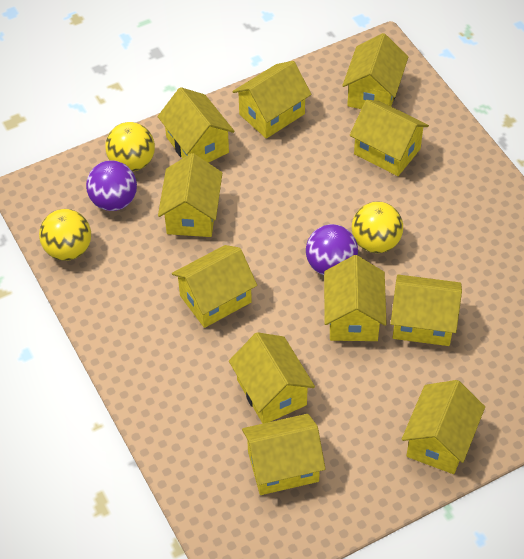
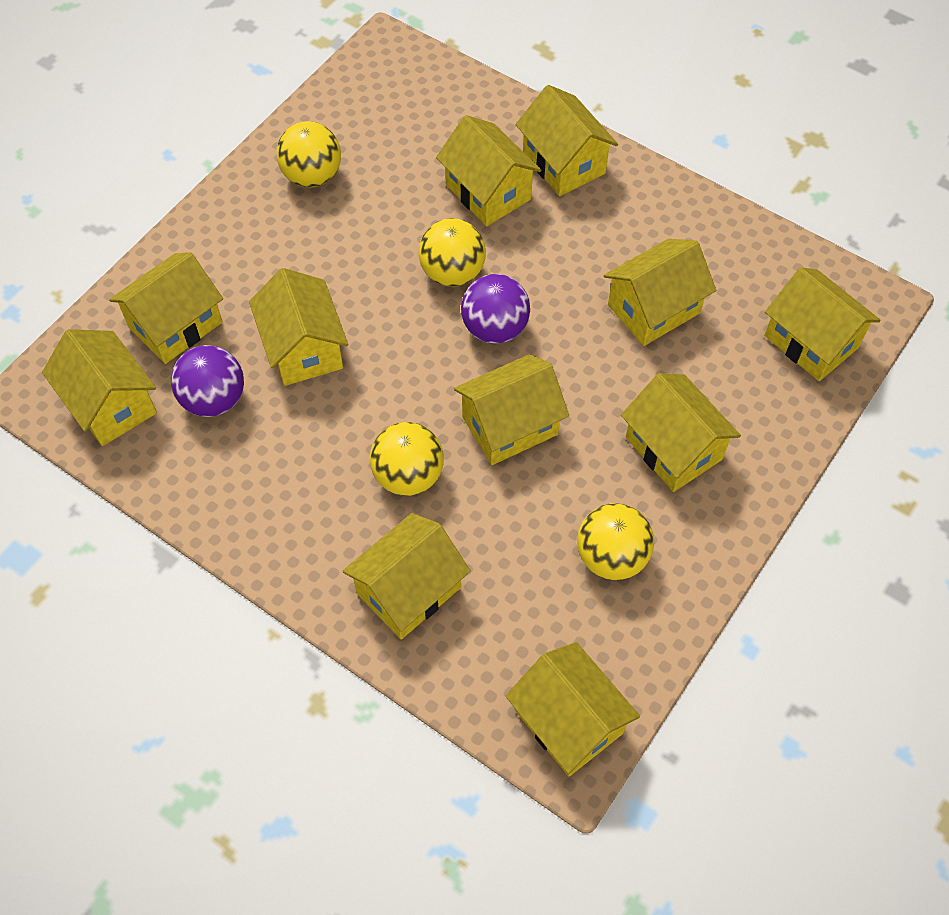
yellow ball: 3 -> 4

